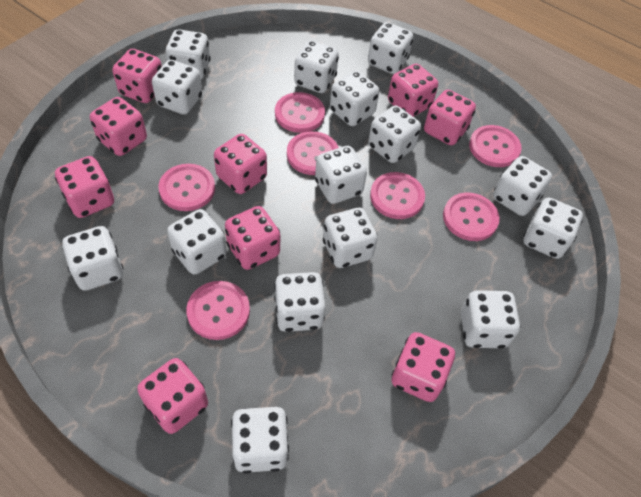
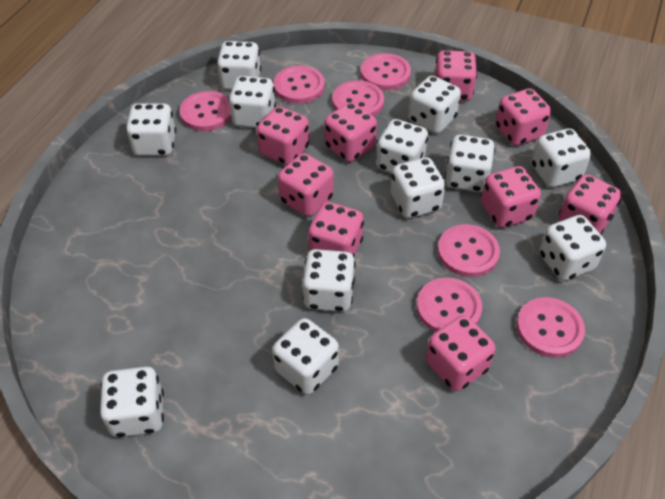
white dice: 15 -> 12

